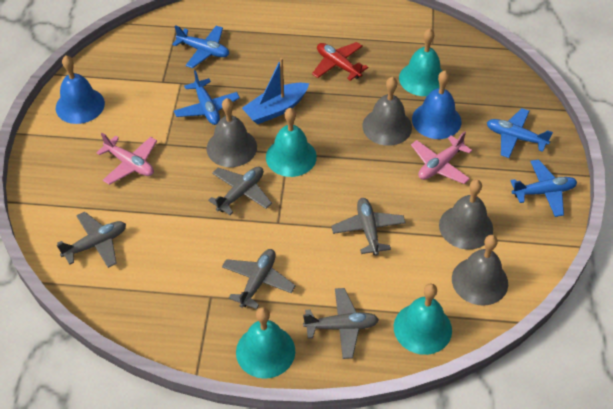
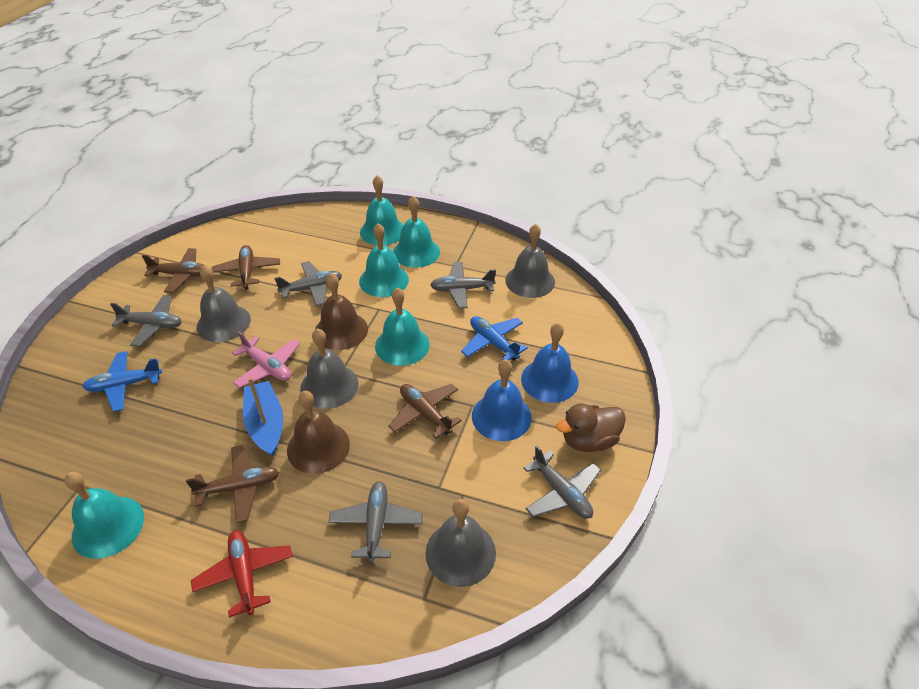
blue plane: 4 -> 2
brown bell: 0 -> 2
brown duck: 0 -> 1
brown plane: 0 -> 4
pink plane: 2 -> 1
turquoise bell: 4 -> 5

